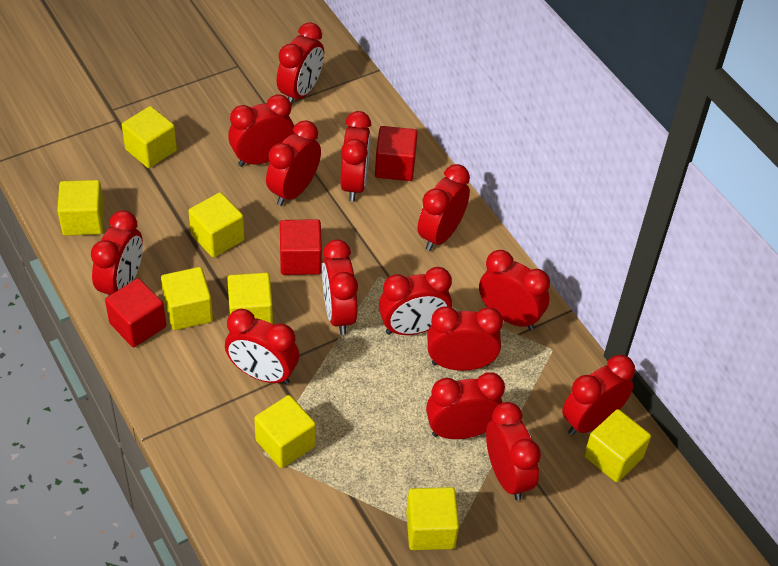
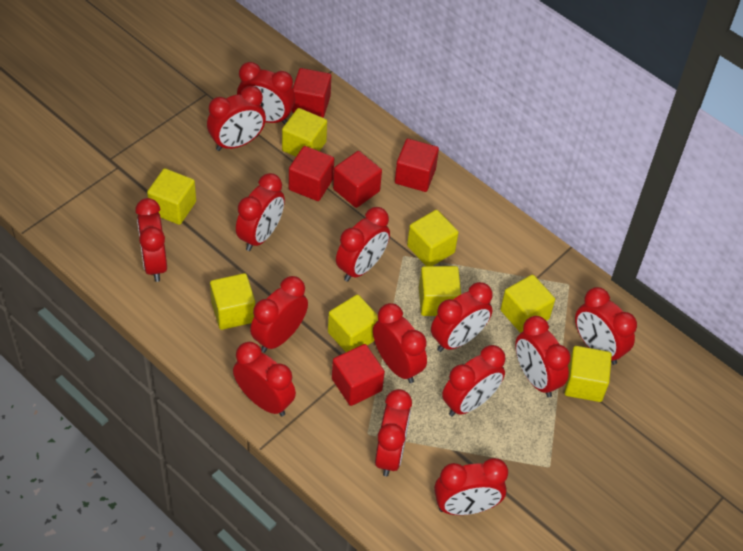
red cube: 3 -> 5

